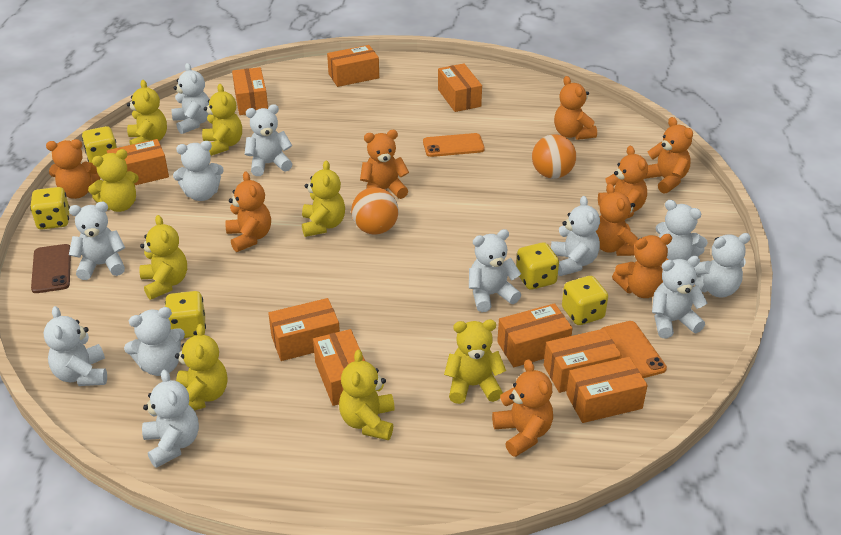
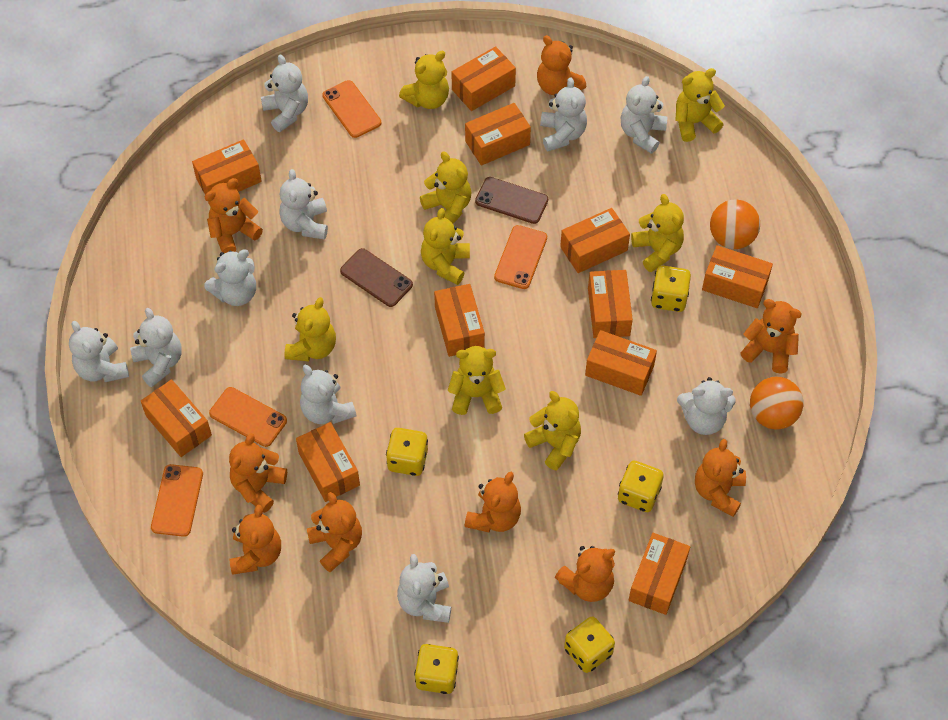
brown phone: 1 -> 2
orange box: 9 -> 11
orange phone: 2 -> 4
white teddy bear: 12 -> 10

